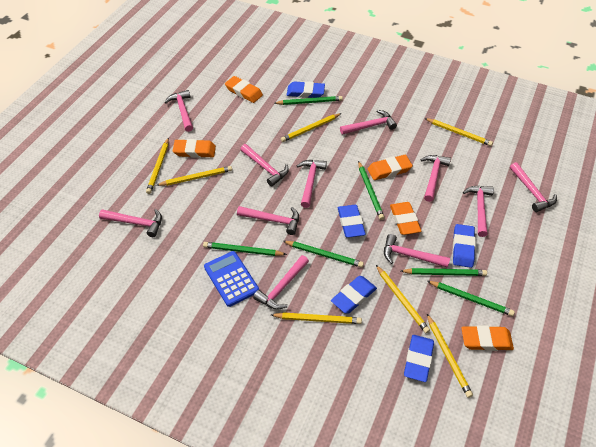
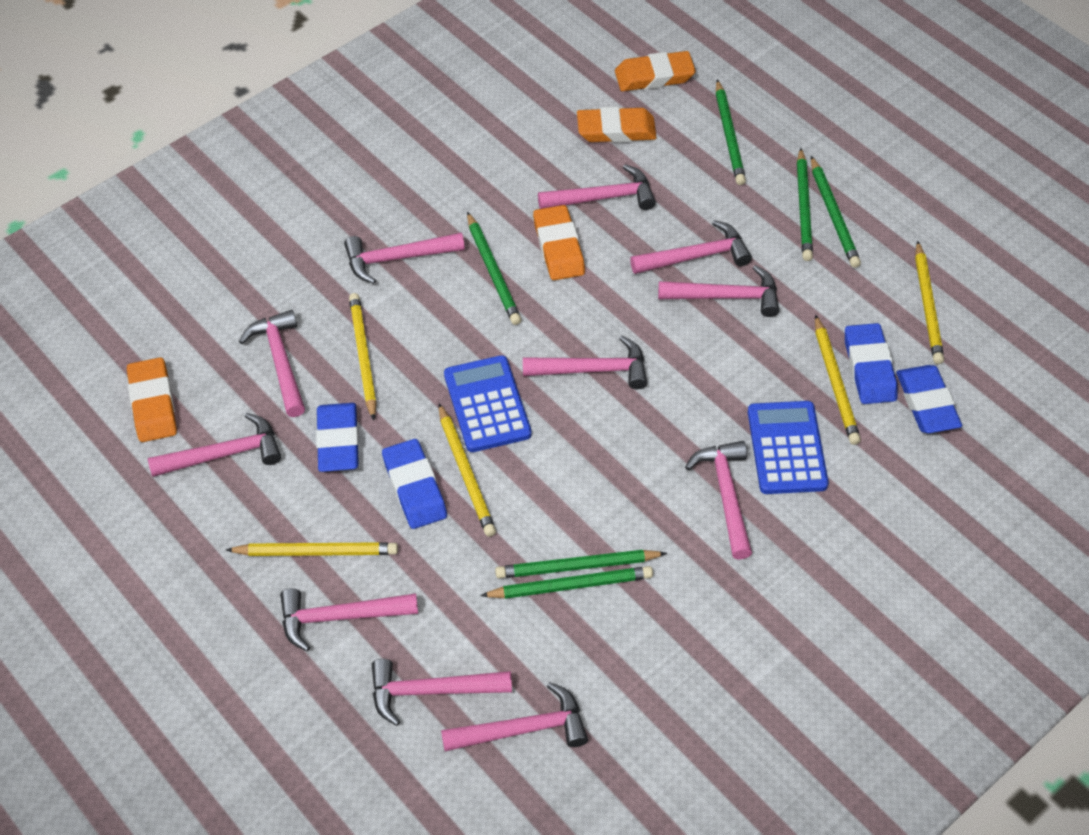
blue calculator: 1 -> 2
blue eraser: 5 -> 4
orange eraser: 5 -> 4
yellow pencil: 7 -> 5

